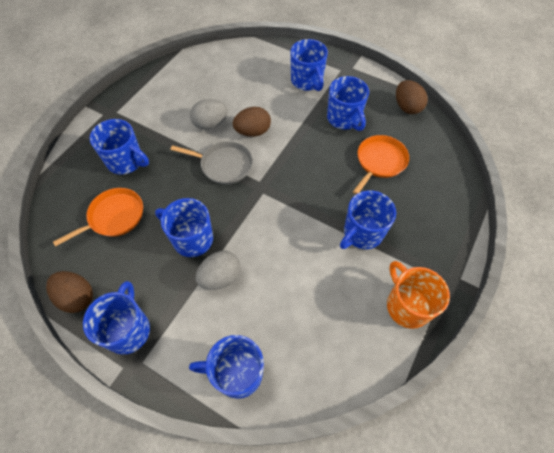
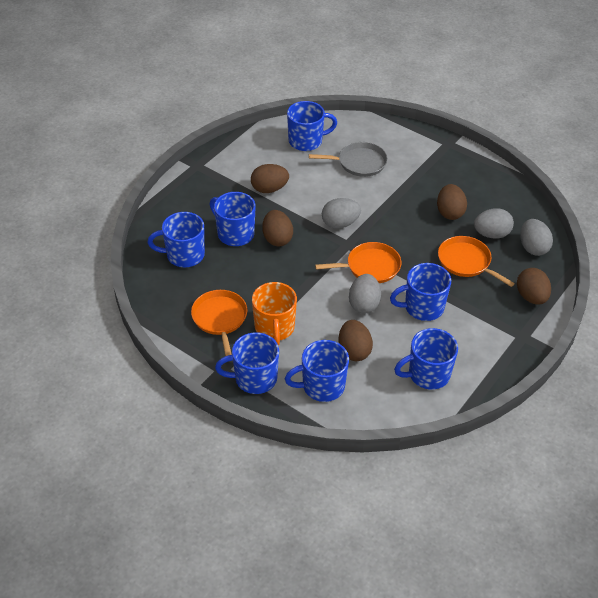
brown egg: 3 -> 5
grey egg: 2 -> 4
orange pan: 2 -> 3

